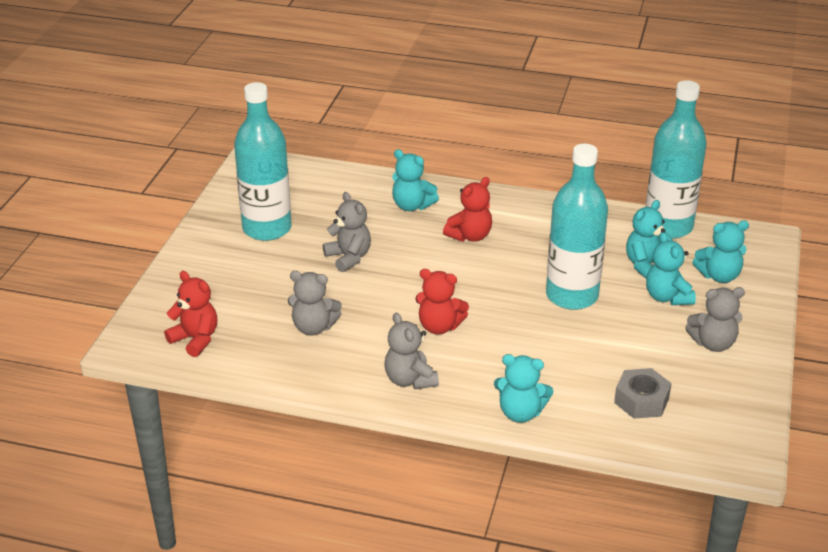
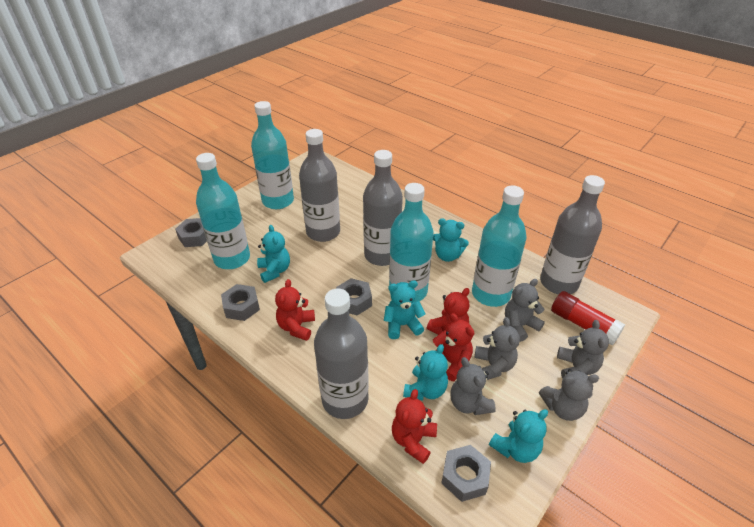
grey bottle: 0 -> 4
grey nut: 1 -> 4
grey teddy bear: 4 -> 5
red glue stick: 0 -> 1
red teddy bear: 3 -> 4
turquoise bottle: 3 -> 4

